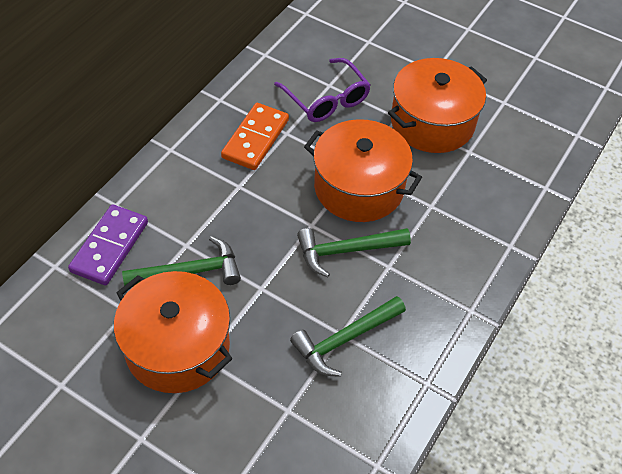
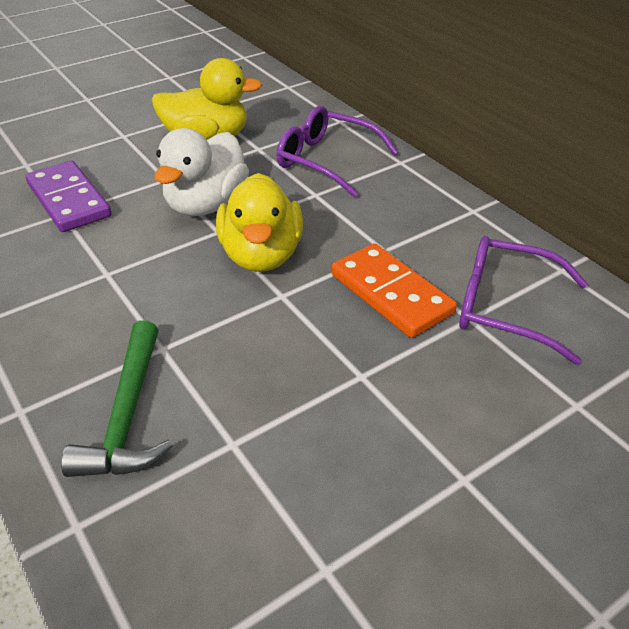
green hammer: 3 -> 1
orange pot: 3 -> 0
purple glasses: 1 -> 2
white duck: 0 -> 1
yellow duck: 0 -> 2

